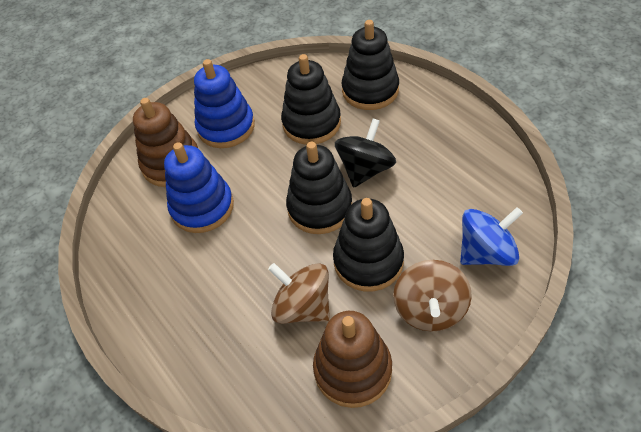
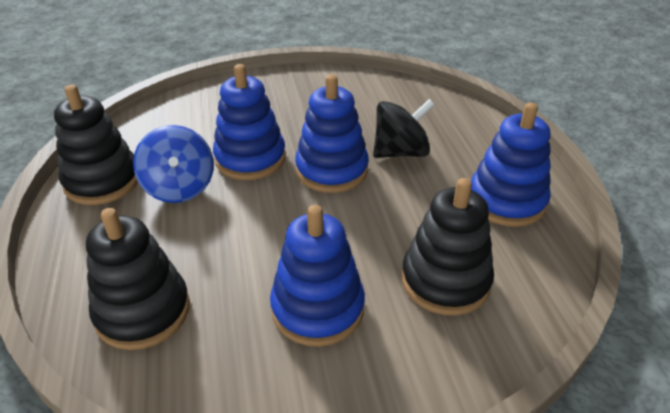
black stacking toy: 4 -> 3
blue stacking toy: 2 -> 4
brown spinning top: 2 -> 0
brown stacking toy: 2 -> 0

